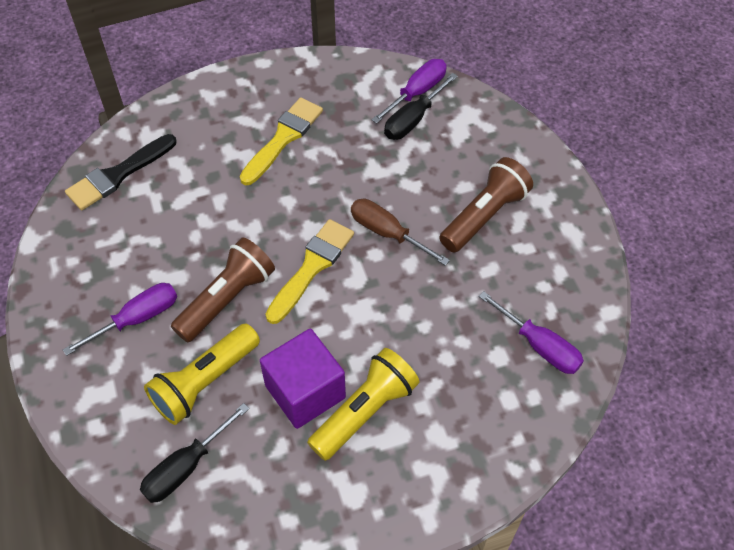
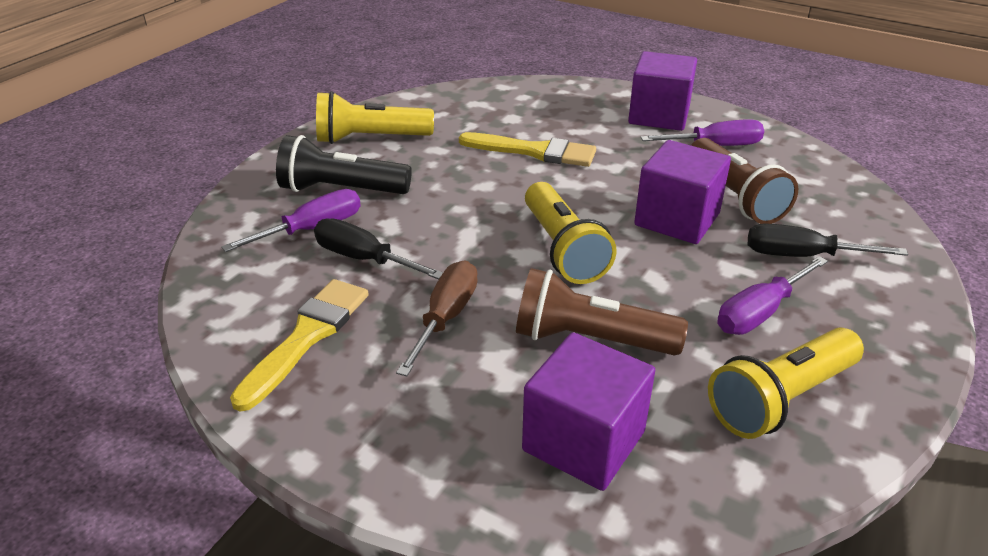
black brush: 1 -> 0
black flashlight: 0 -> 1
purple cube: 1 -> 3
yellow flashlight: 2 -> 3

